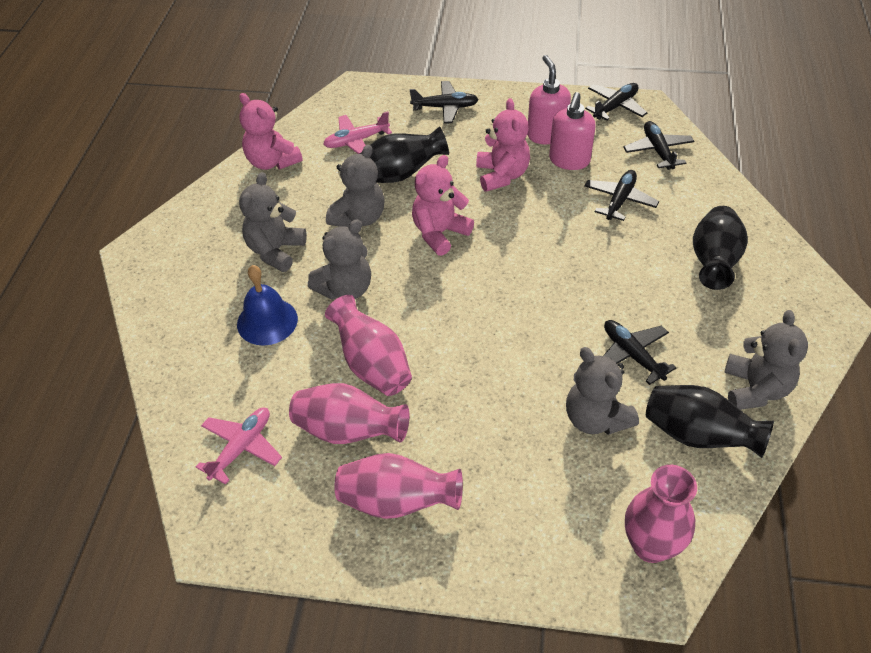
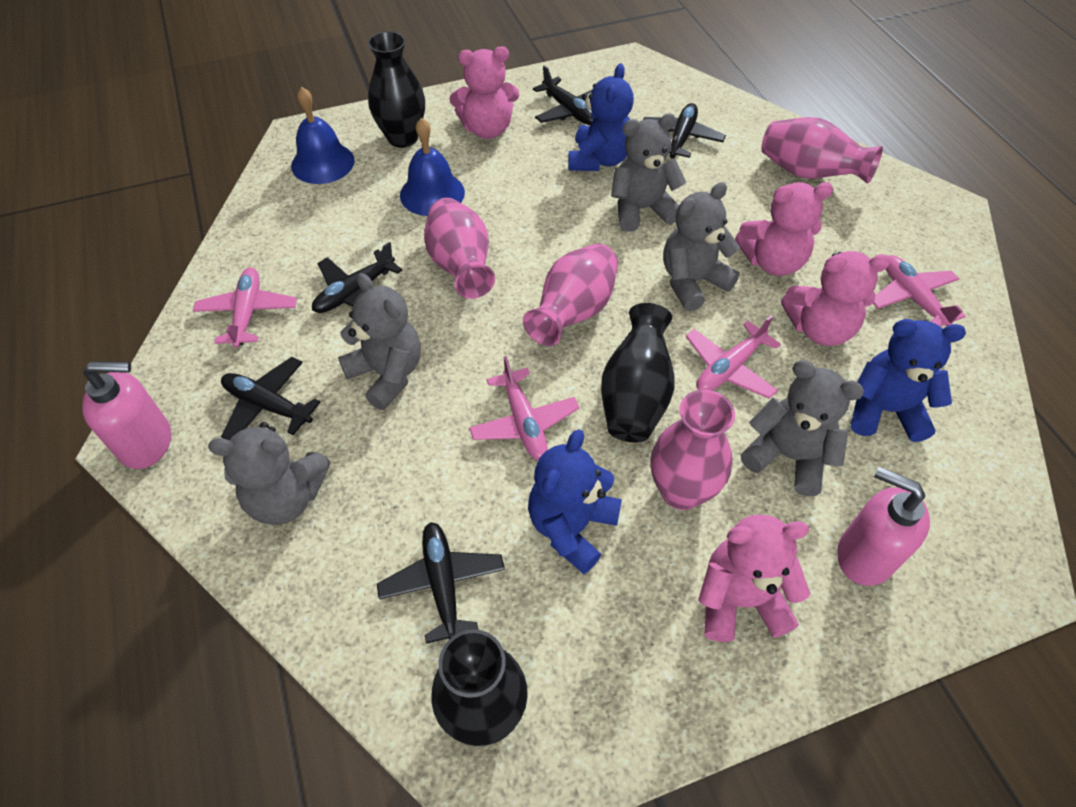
blue bell: 1 -> 2
blue teddy bear: 0 -> 3
pink plane: 2 -> 4
pink teddy bear: 3 -> 4

